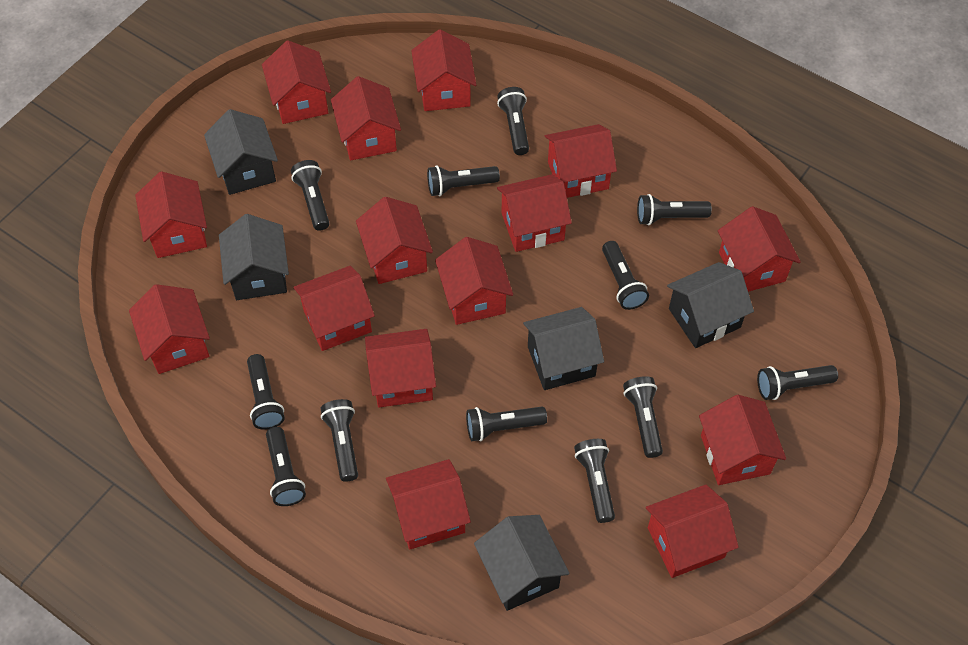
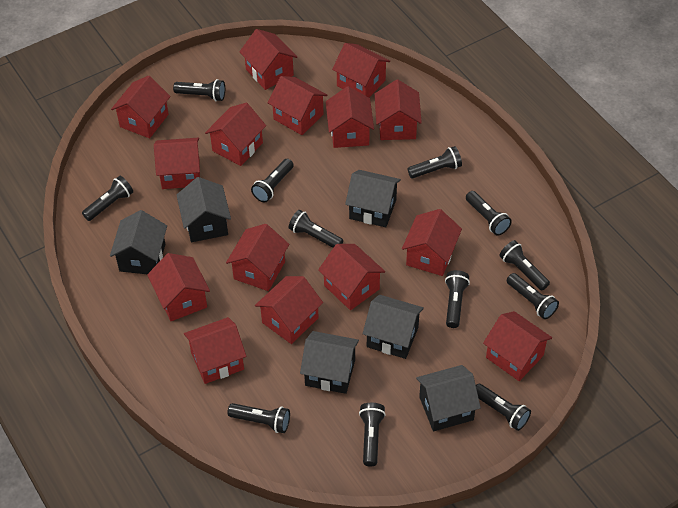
black house: 5 -> 6

